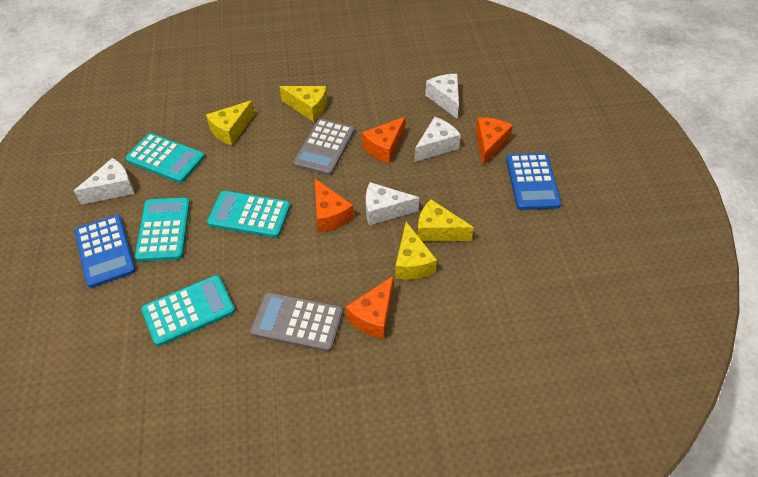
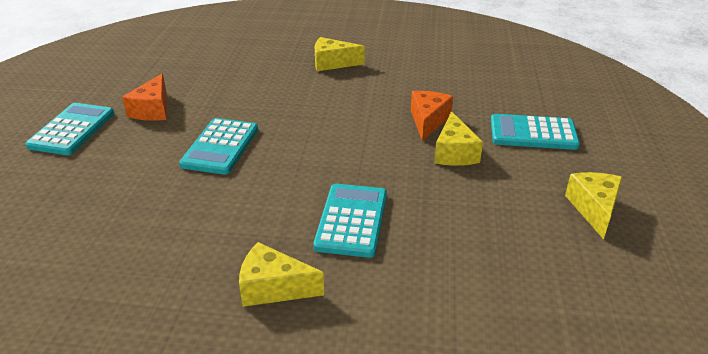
blue calculator: 2 -> 0
grey calculator: 2 -> 0
orange cheese: 4 -> 2
white cheese: 4 -> 0

